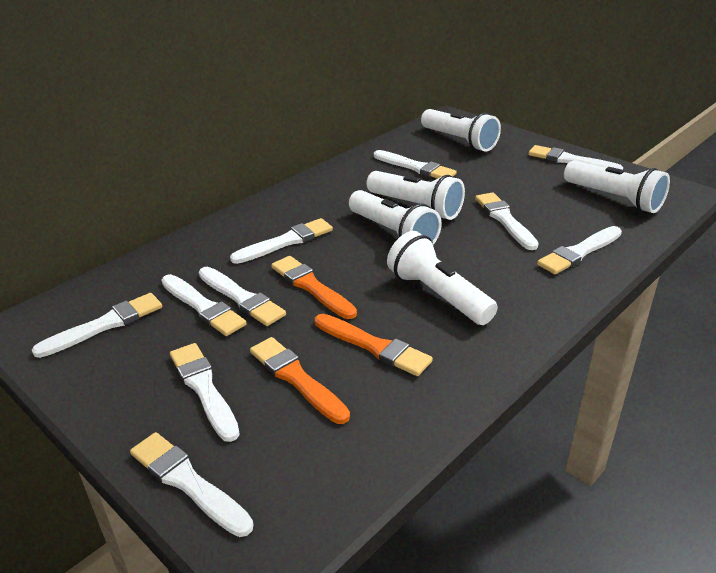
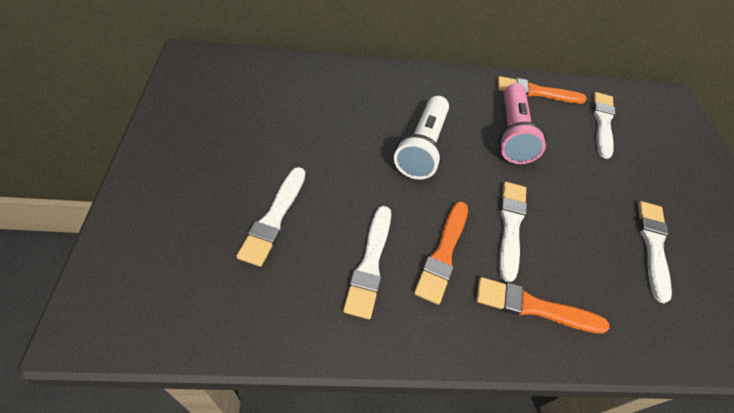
pink flashlight: 0 -> 1
white brush: 10 -> 5
white flashlight: 5 -> 1

